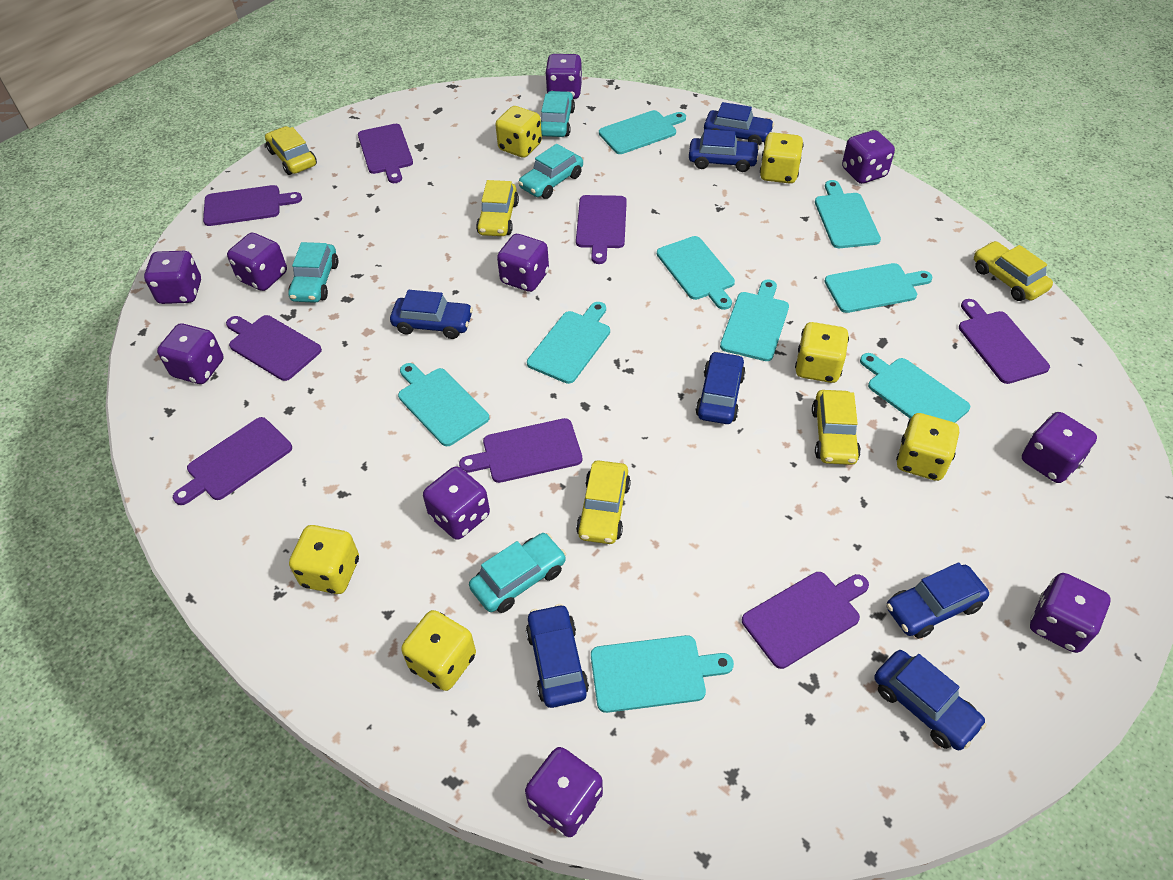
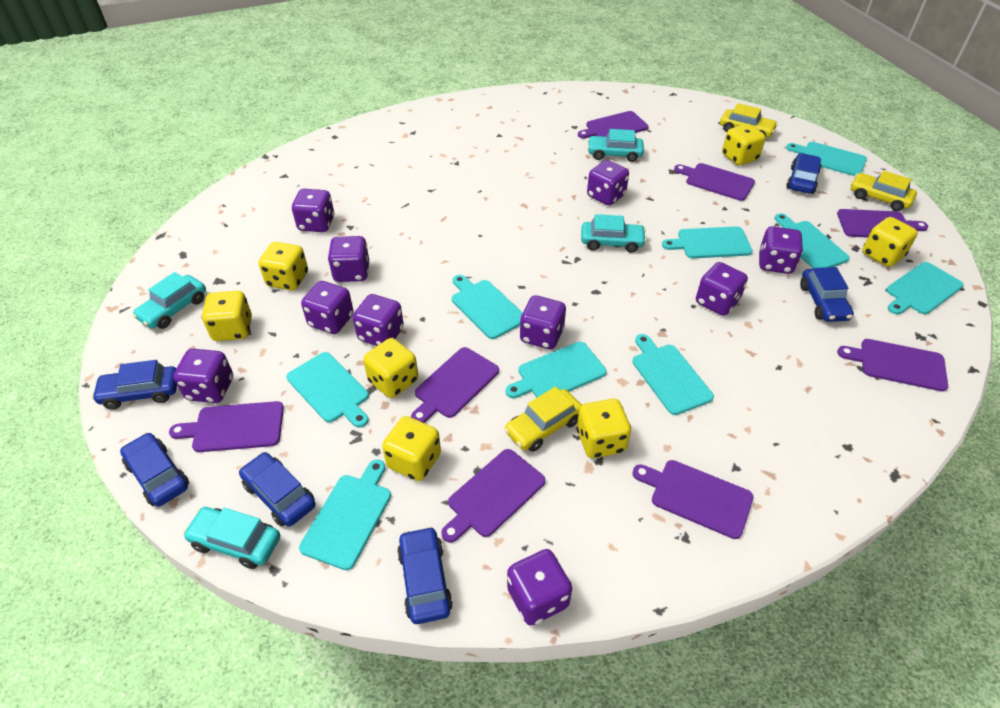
blue car: 7 -> 6
yellow car: 5 -> 3
yellow dice: 6 -> 7

